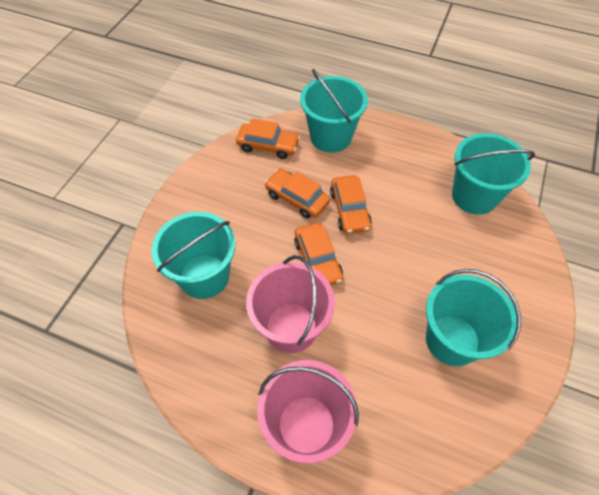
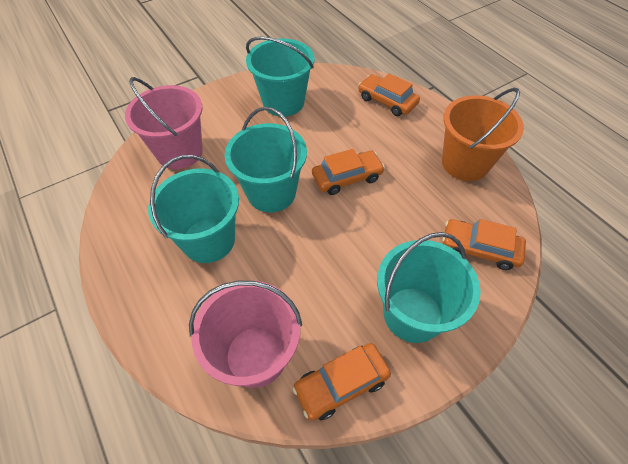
orange bucket: 0 -> 1

